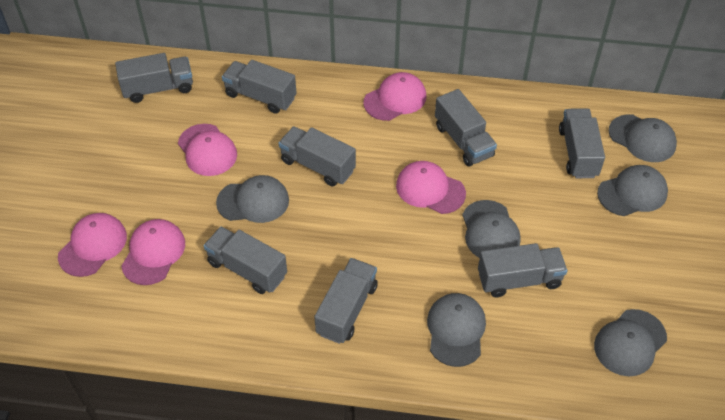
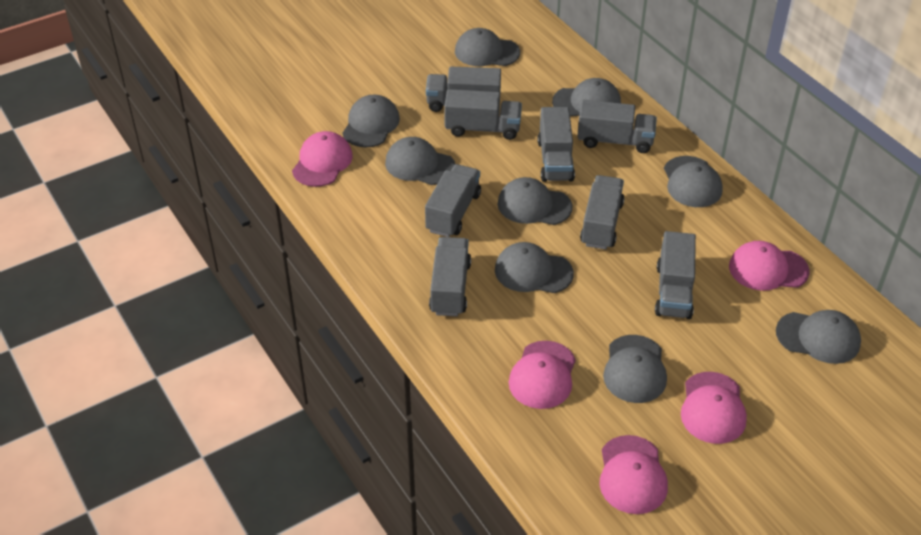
grey cap: 6 -> 9

